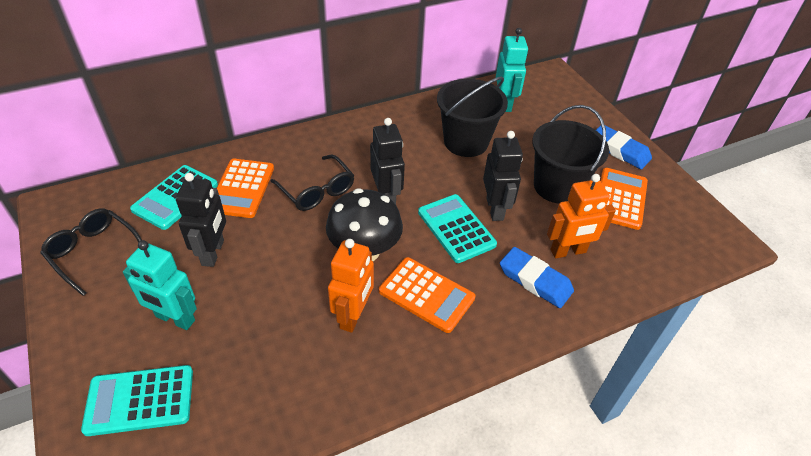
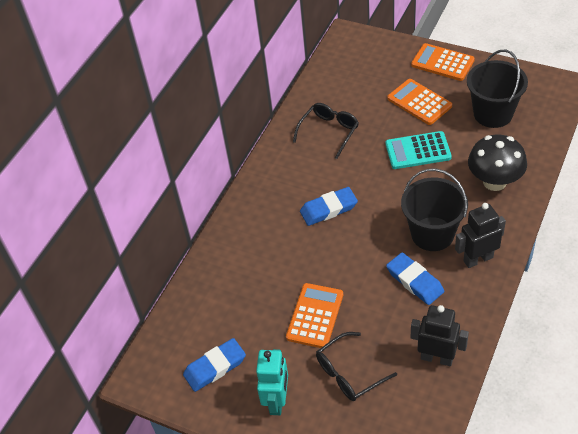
black robot: 3 -> 2
blue eraser: 2 -> 3
orange robot: 2 -> 0
turquoise calculator: 3 -> 1
turquoise robot: 2 -> 1

